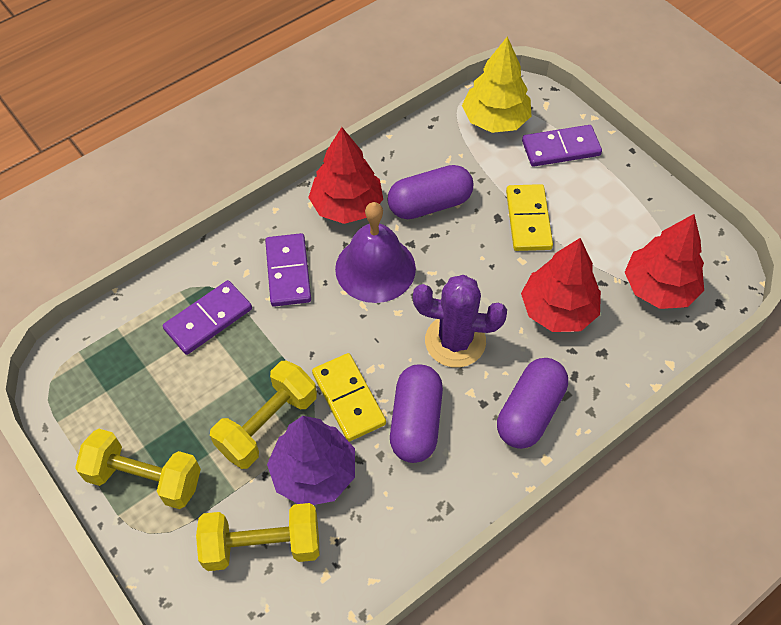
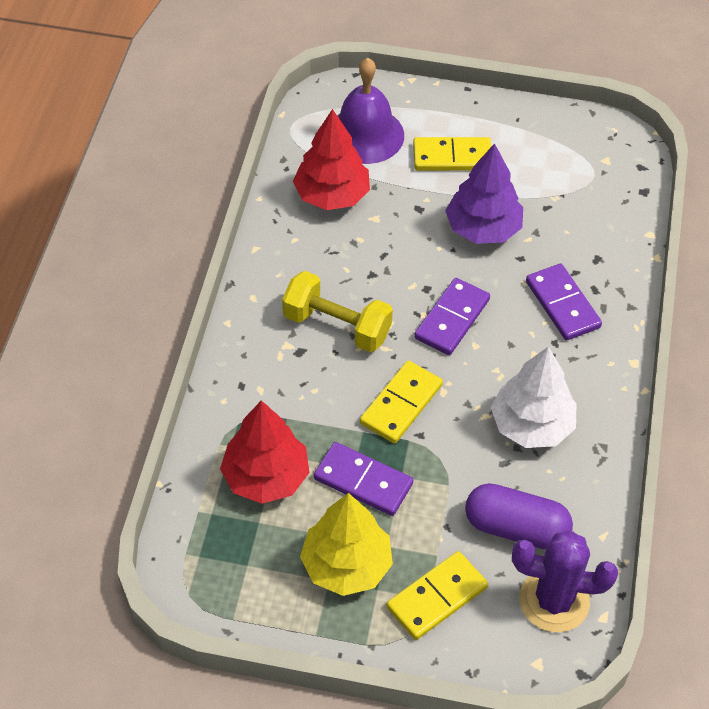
purple capsule: 3 -> 1
red tree: 3 -> 2
white tree: 0 -> 1
yellow domino: 2 -> 3
yellow dumbbell: 3 -> 1

